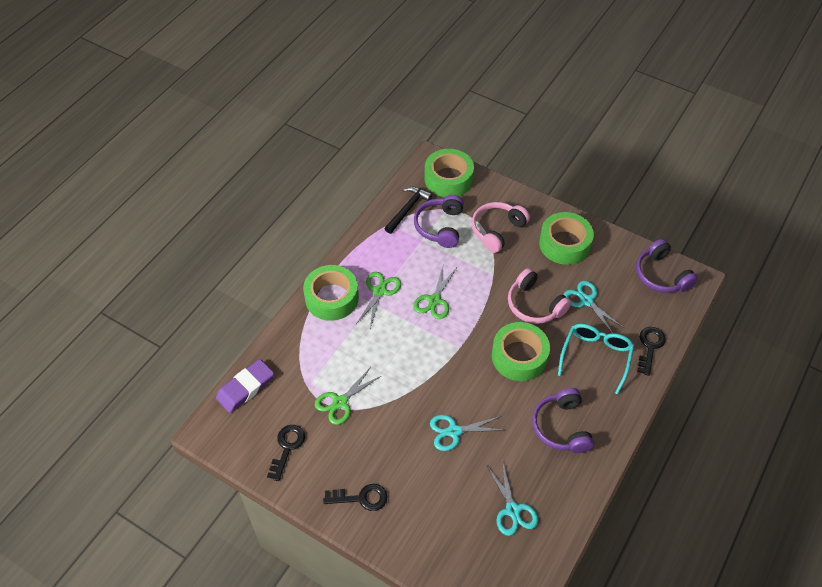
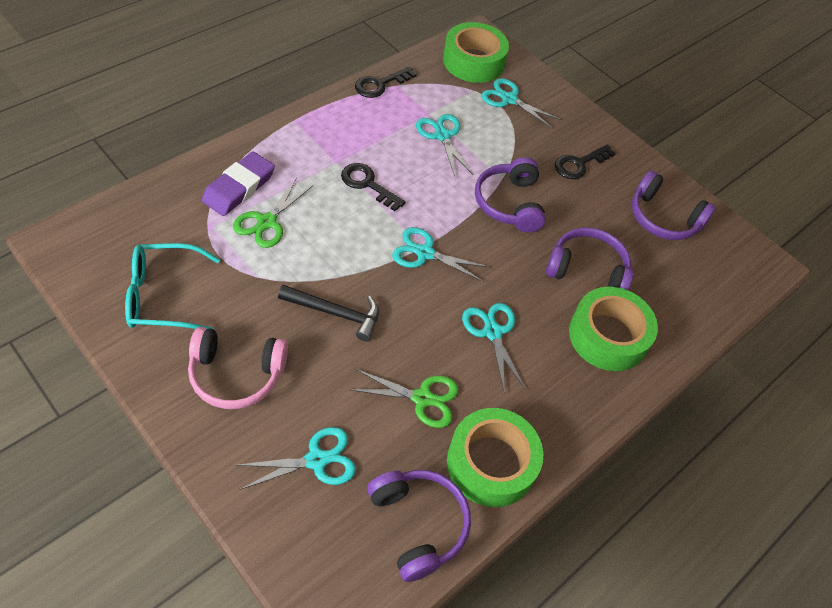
green scissors: 3 -> 2
green tape: 4 -> 3
pink headphones: 2 -> 1
purple headphones: 3 -> 4
turquoise scissors: 3 -> 5

